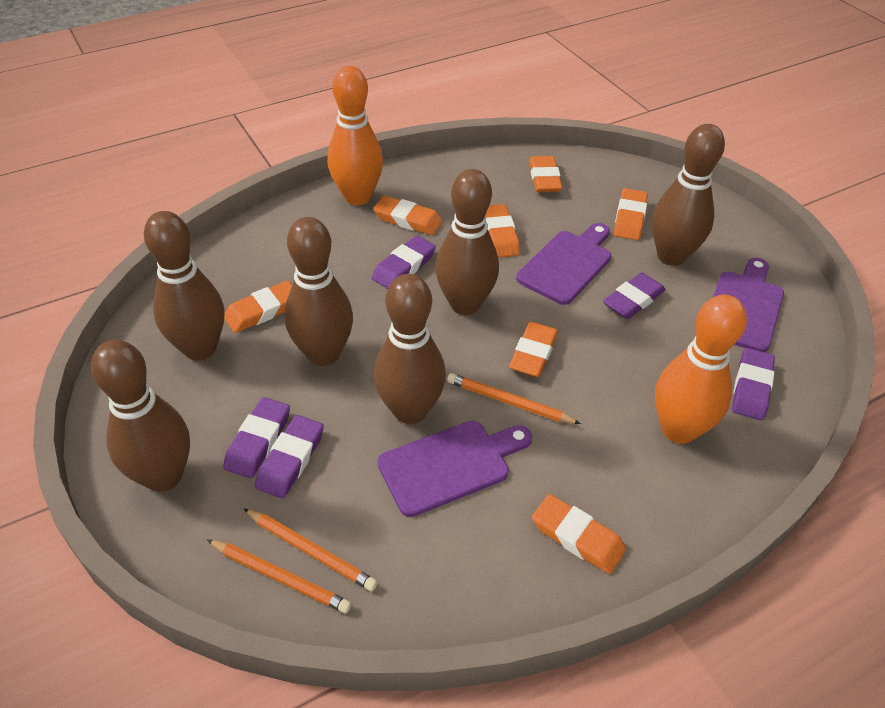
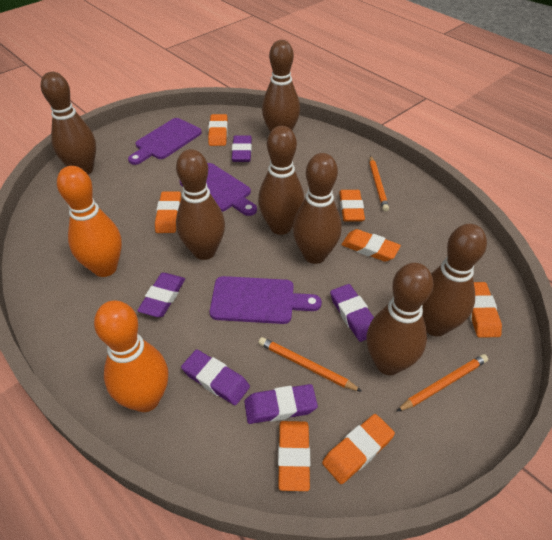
brown bowling pin: 6 -> 7

